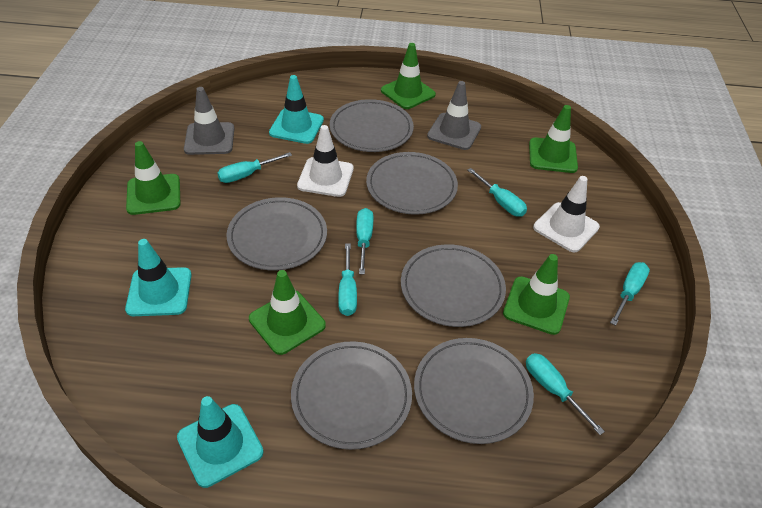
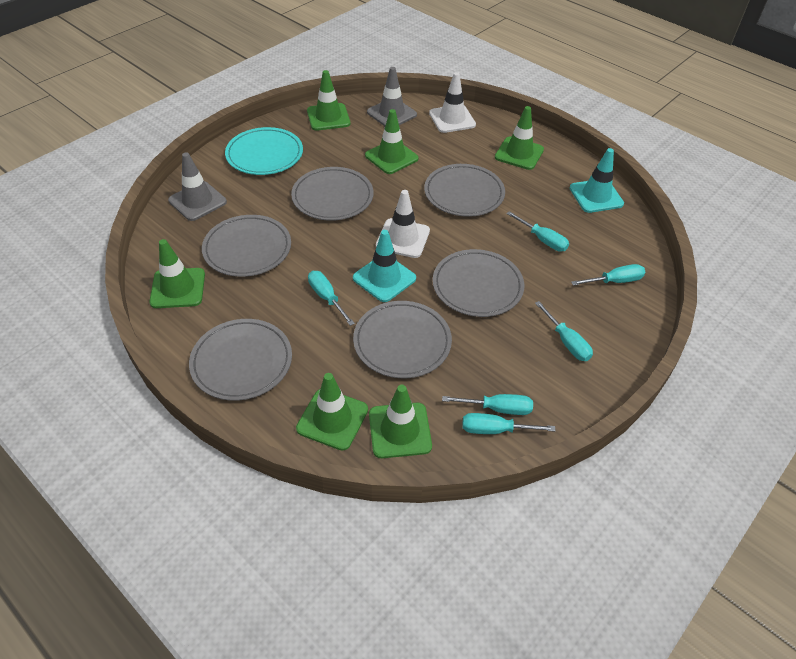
green traffic cone: 5 -> 6
turquoise plate: 0 -> 1
turquoise traffic cone: 3 -> 2

